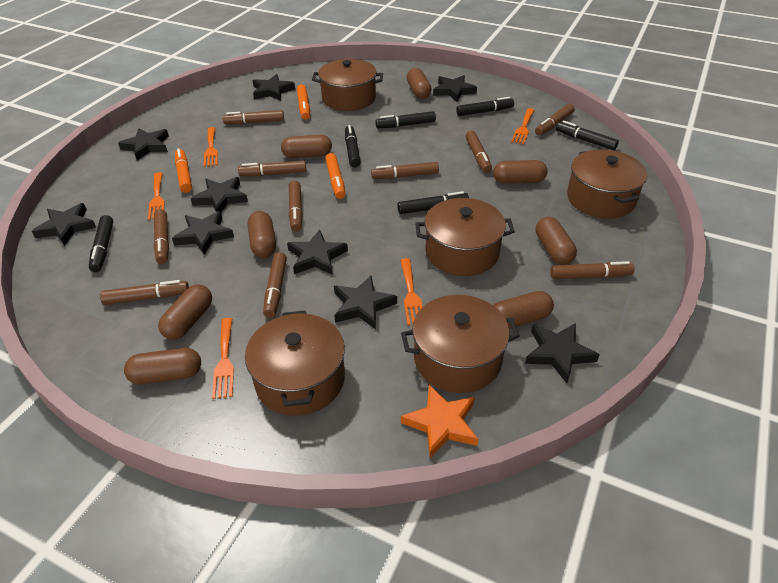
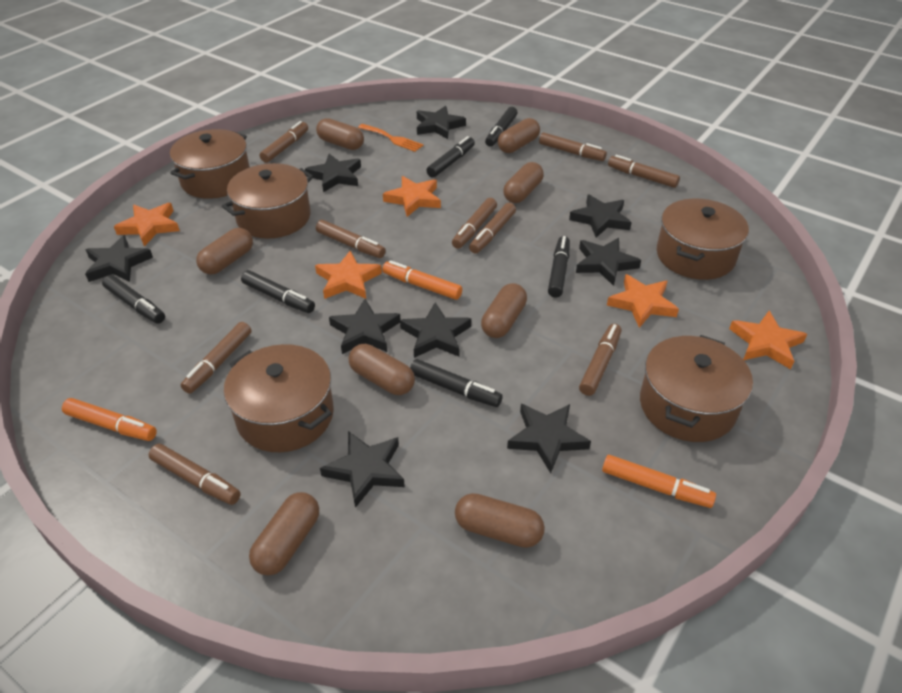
brown marker: 10 -> 9
orange fork: 5 -> 1
orange star: 1 -> 5

